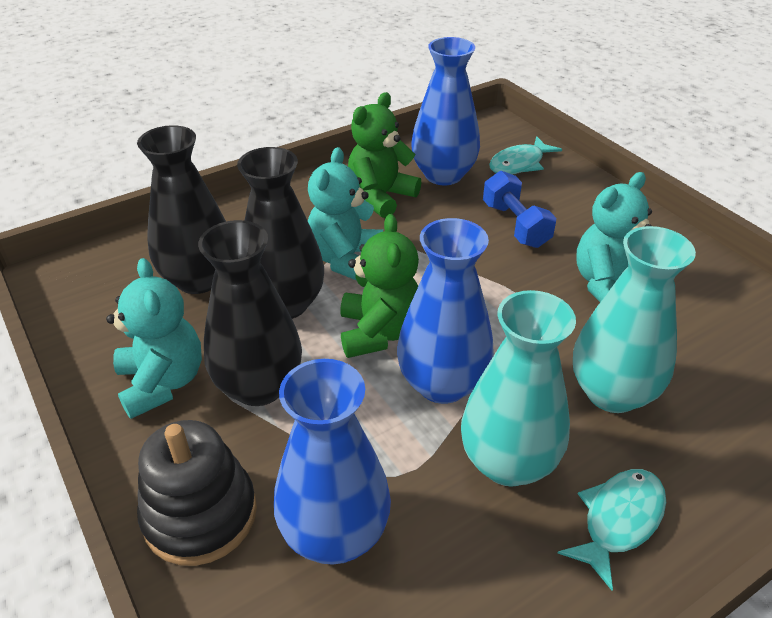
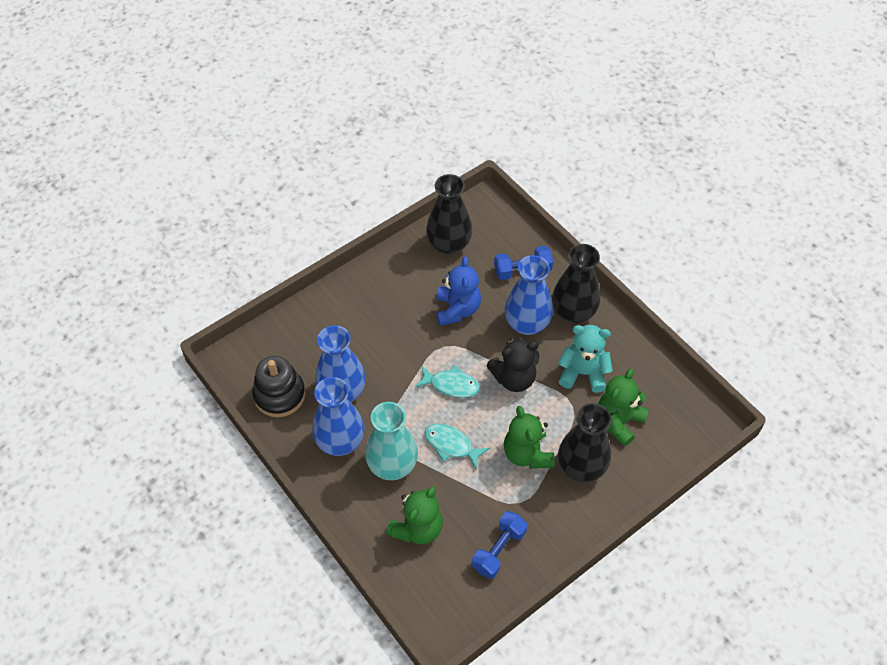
black teddy bear: 0 -> 1
blue dumbbell: 1 -> 2
blue teddy bear: 0 -> 1
green teddy bear: 2 -> 3
turquoise teddy bear: 3 -> 1
turquoise vase: 2 -> 1

